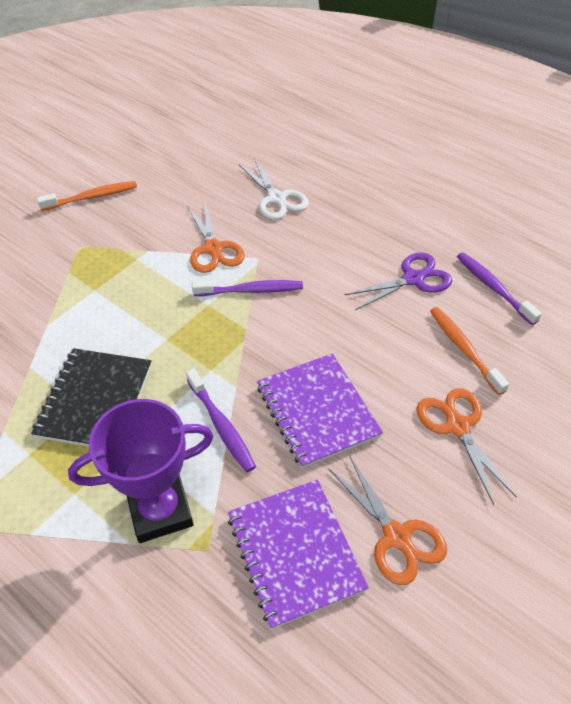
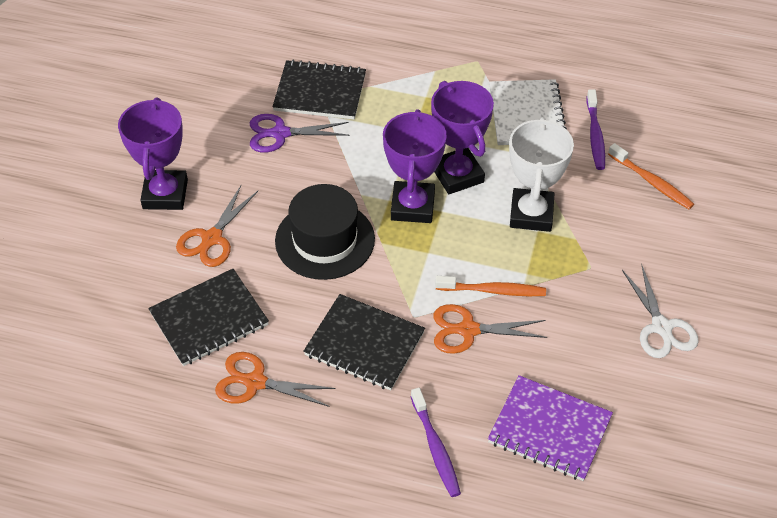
black hat: 0 -> 1
black notebook: 1 -> 3
purple notebook: 2 -> 1
purple toothbrush: 3 -> 2
purple trophy: 1 -> 3
white notebook: 0 -> 1
white trophy: 0 -> 1

